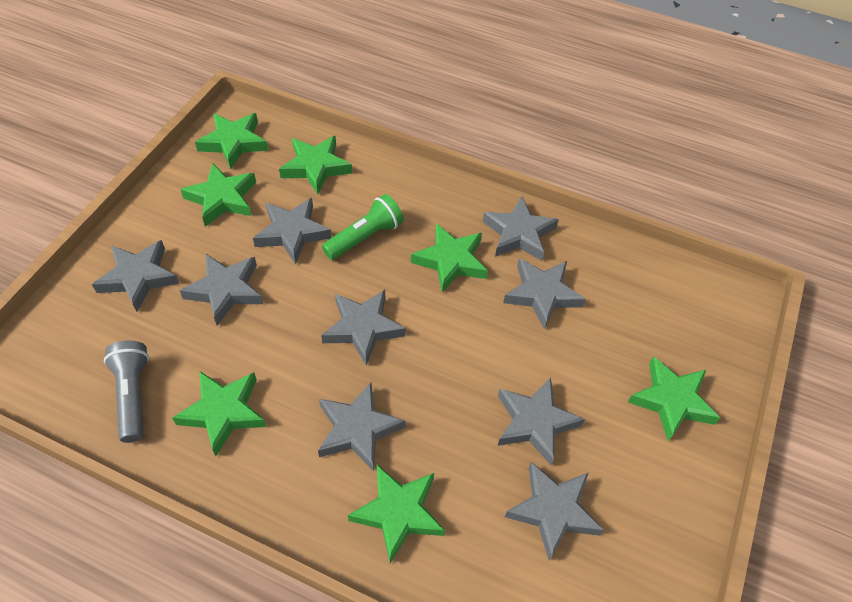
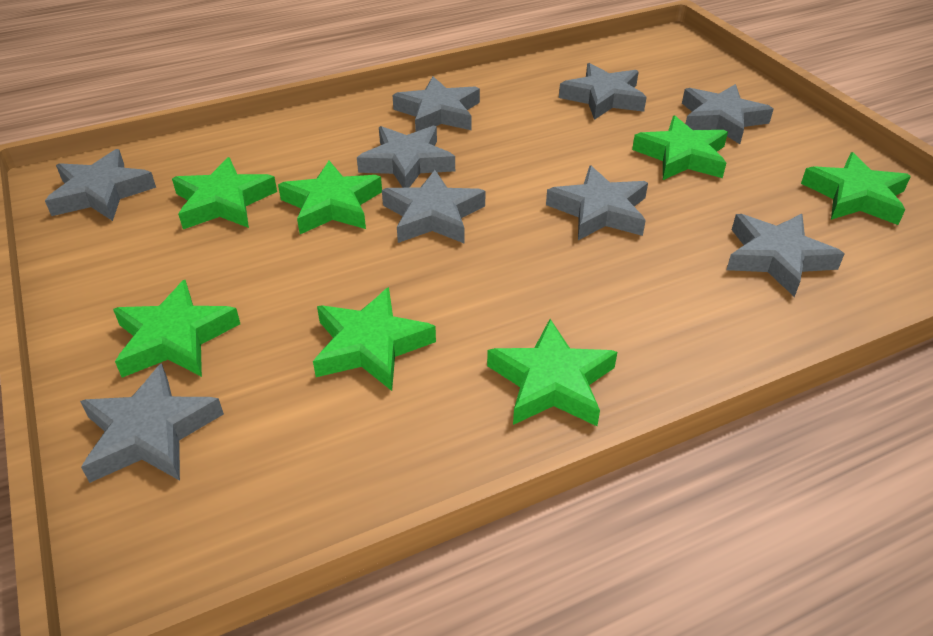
green flashlight: 1 -> 0
grey flashlight: 1 -> 0

